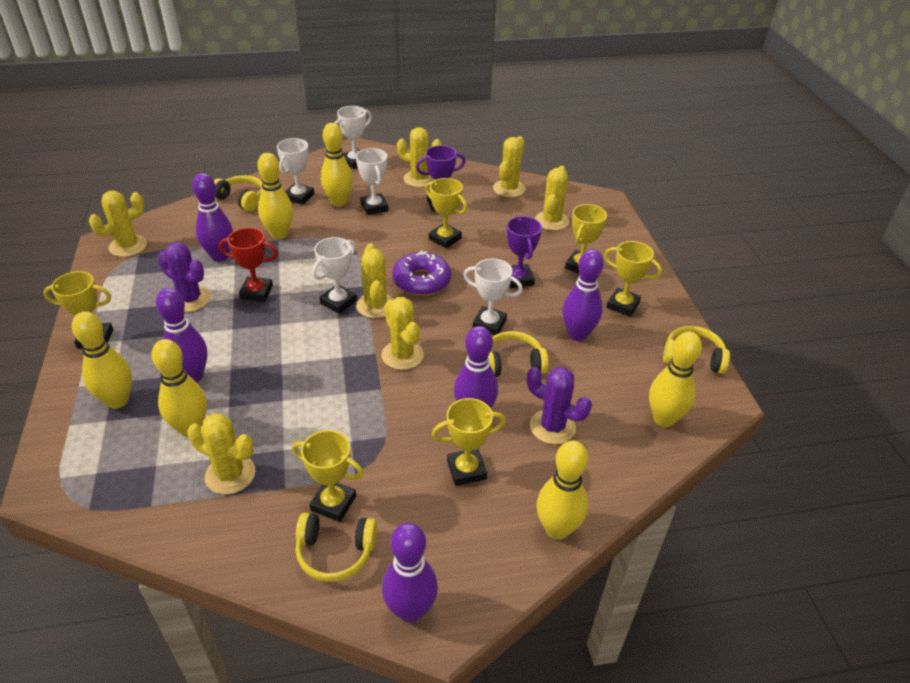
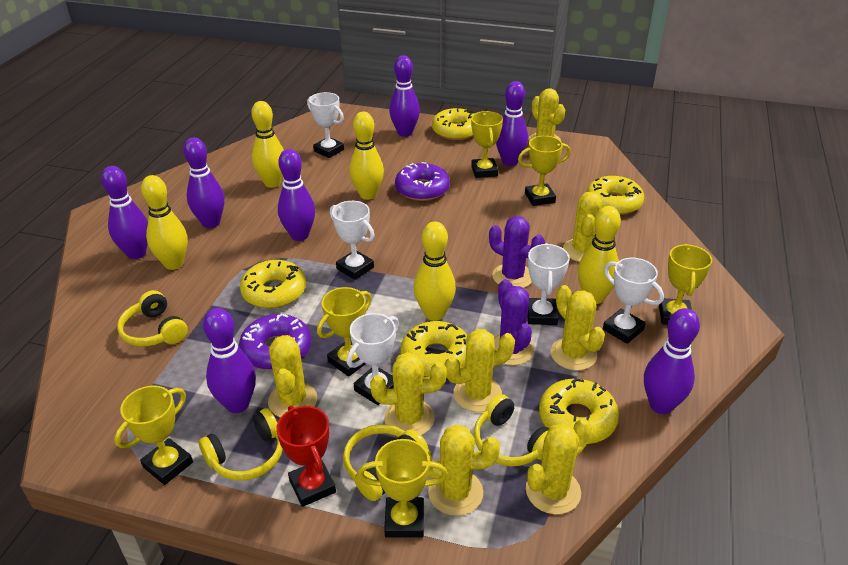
purple bowling pin: 5 -> 7
purple donut: 1 -> 2
purple trophy: 2 -> 0
yellow bowling pin: 6 -> 5
yellow cactus: 7 -> 8
yellow donut: 0 -> 5

